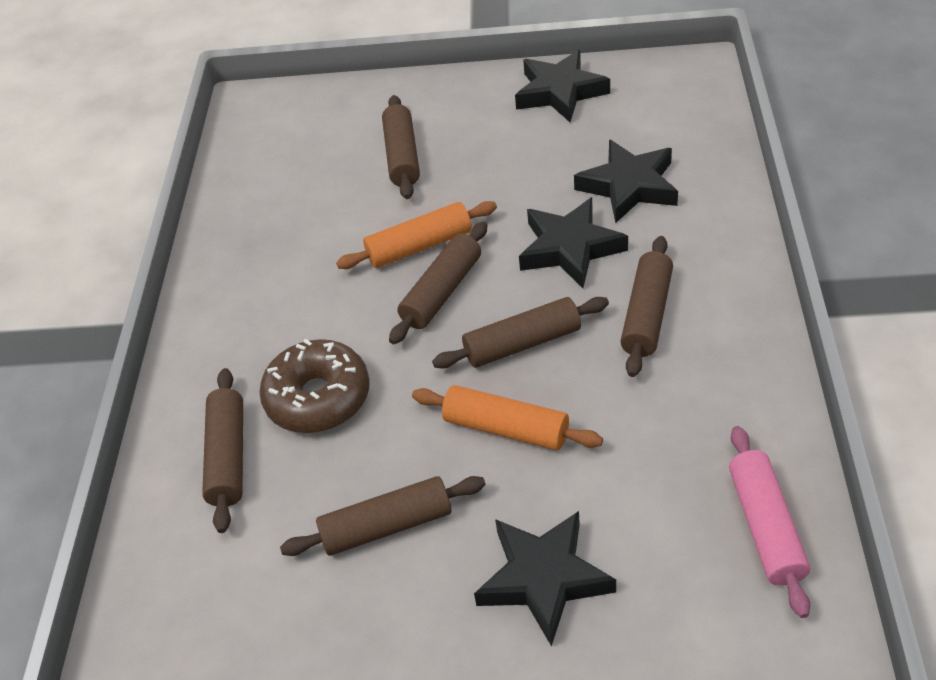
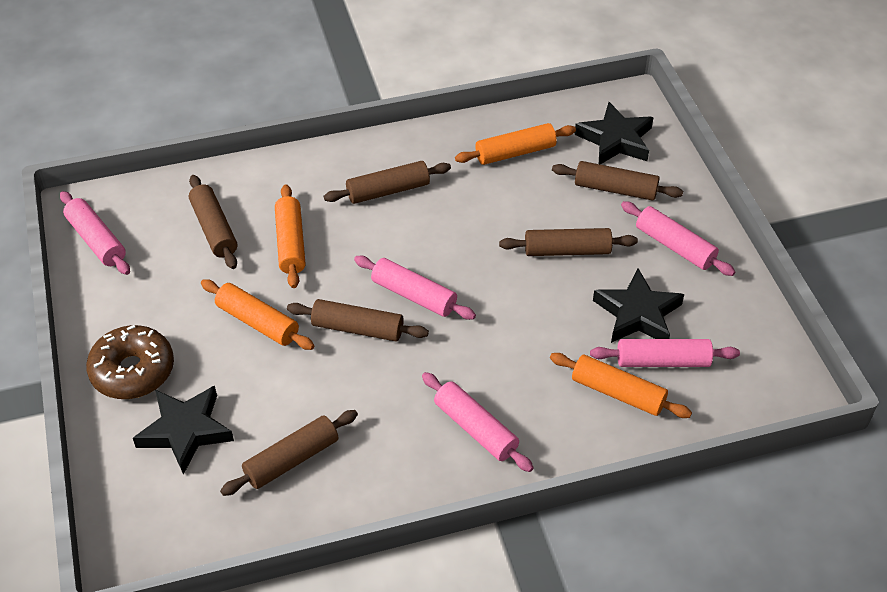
black star: 4 -> 3
orange rolling pin: 2 -> 4
pink rolling pin: 1 -> 5

